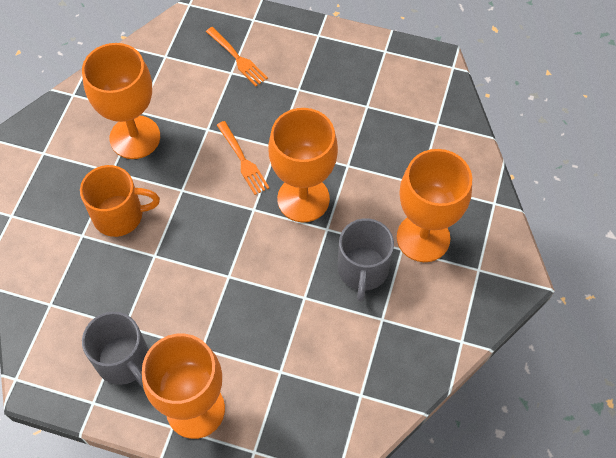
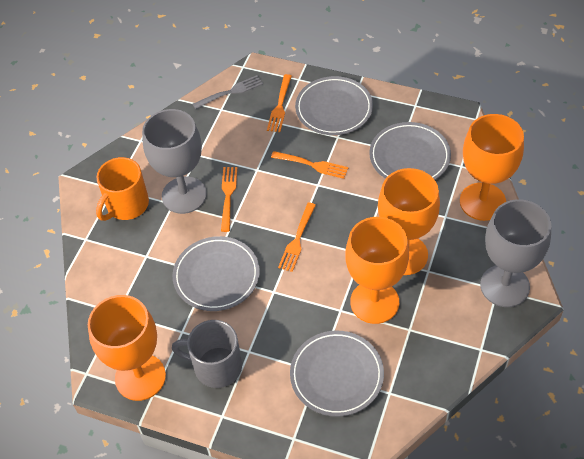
grey fork: 0 -> 1
grey goblet: 0 -> 2
grey mug: 2 -> 1
grey plate: 0 -> 4
orange fork: 2 -> 4

